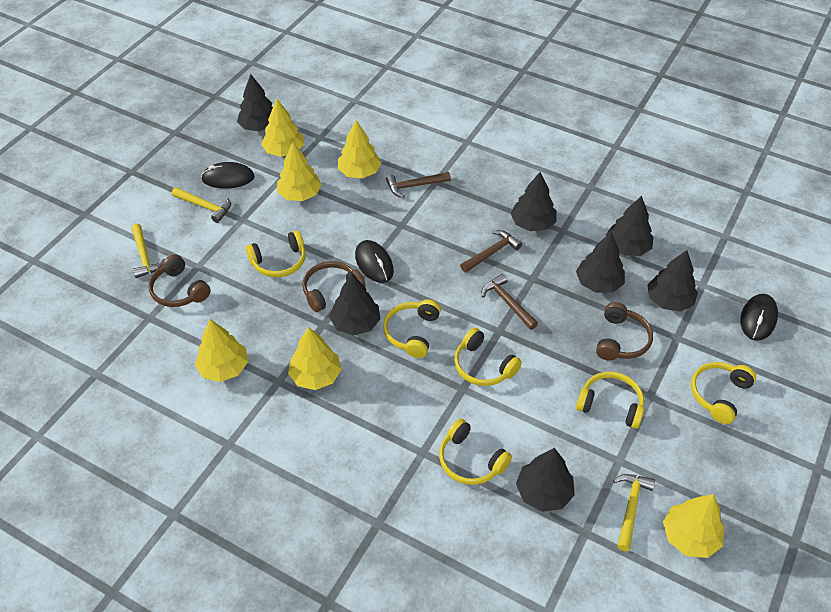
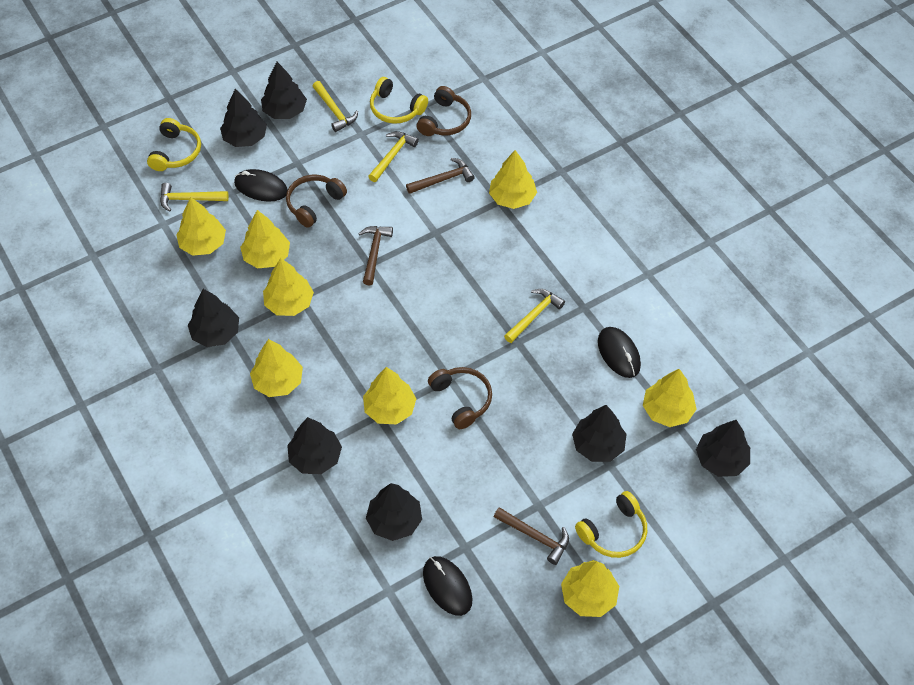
yellow hammer: 3 -> 4
yellow headphones: 6 -> 3
yellow tree: 6 -> 8

